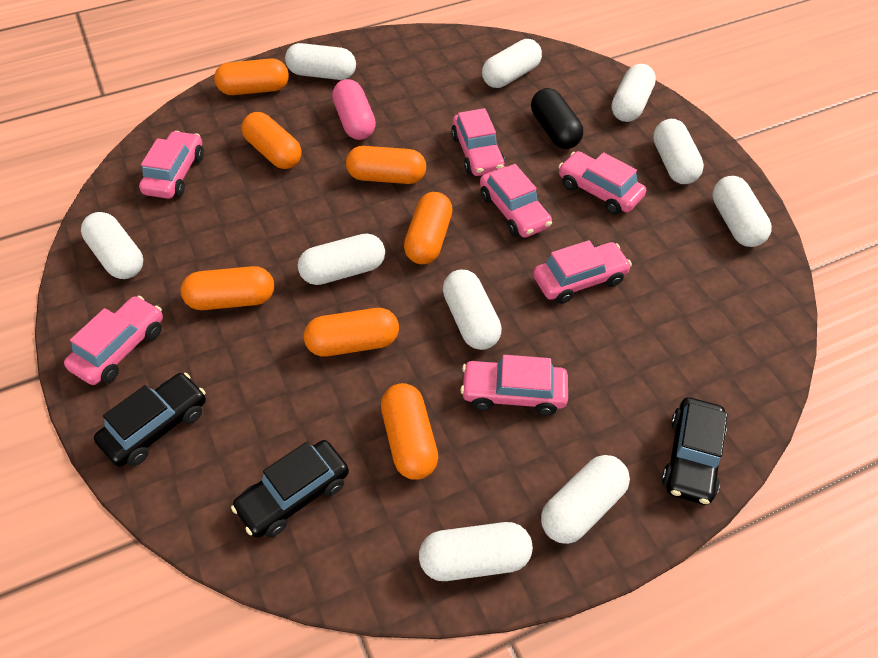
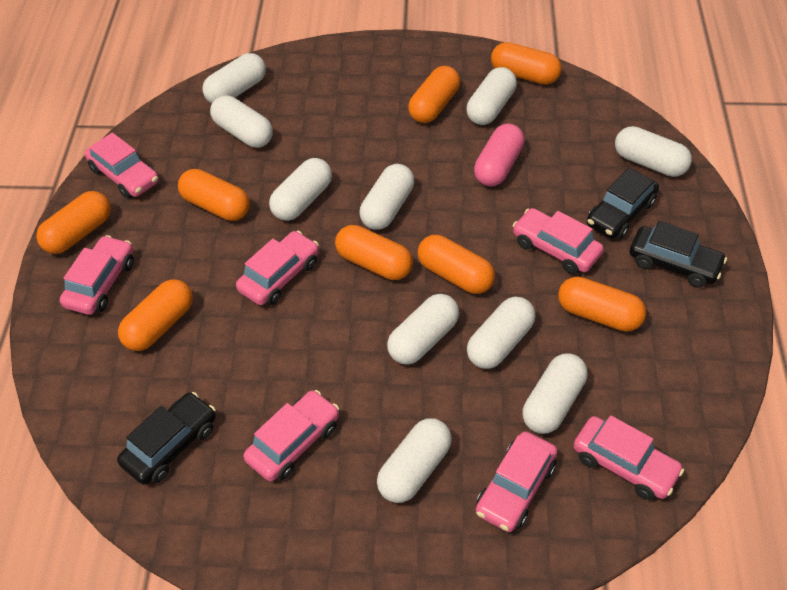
black capsule: 1 -> 0
orange capsule: 7 -> 8

